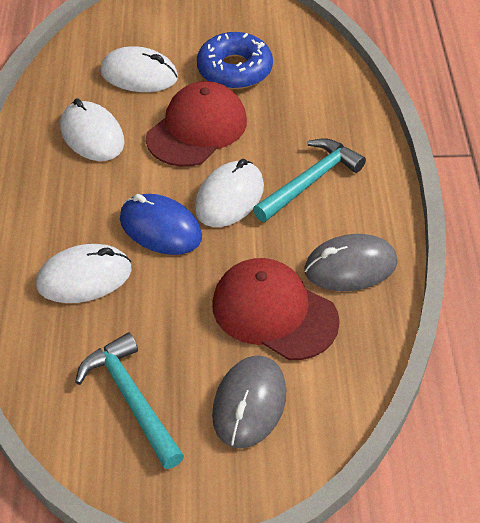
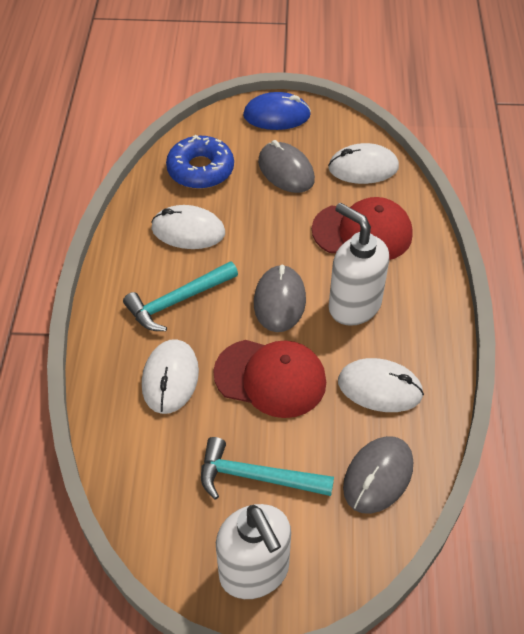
grey mouse: 2 -> 3
white soap dispenser: 0 -> 2

